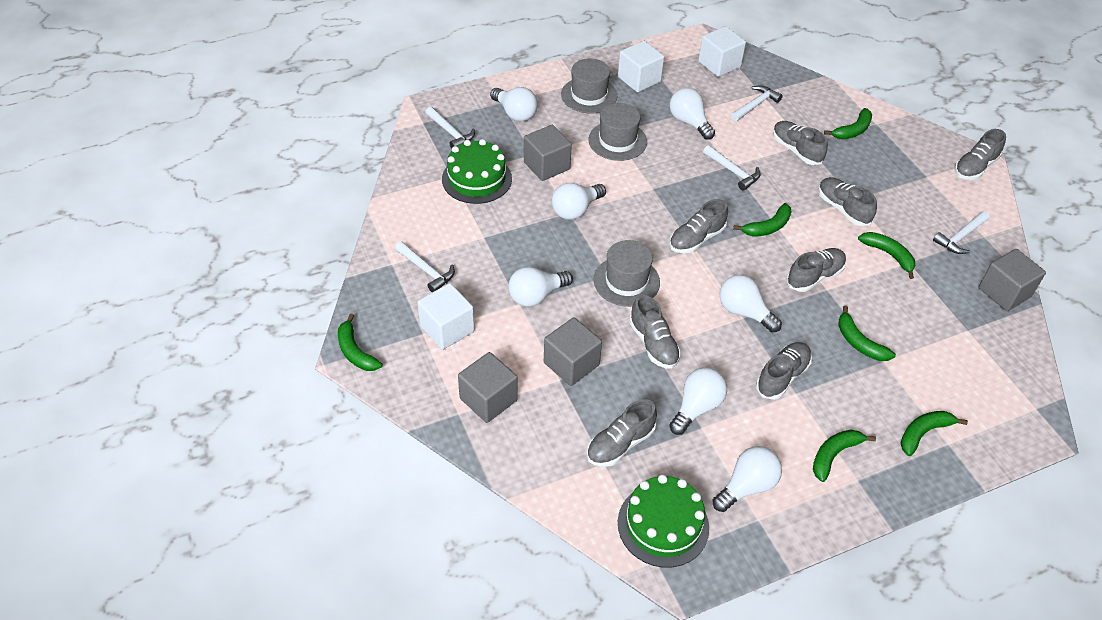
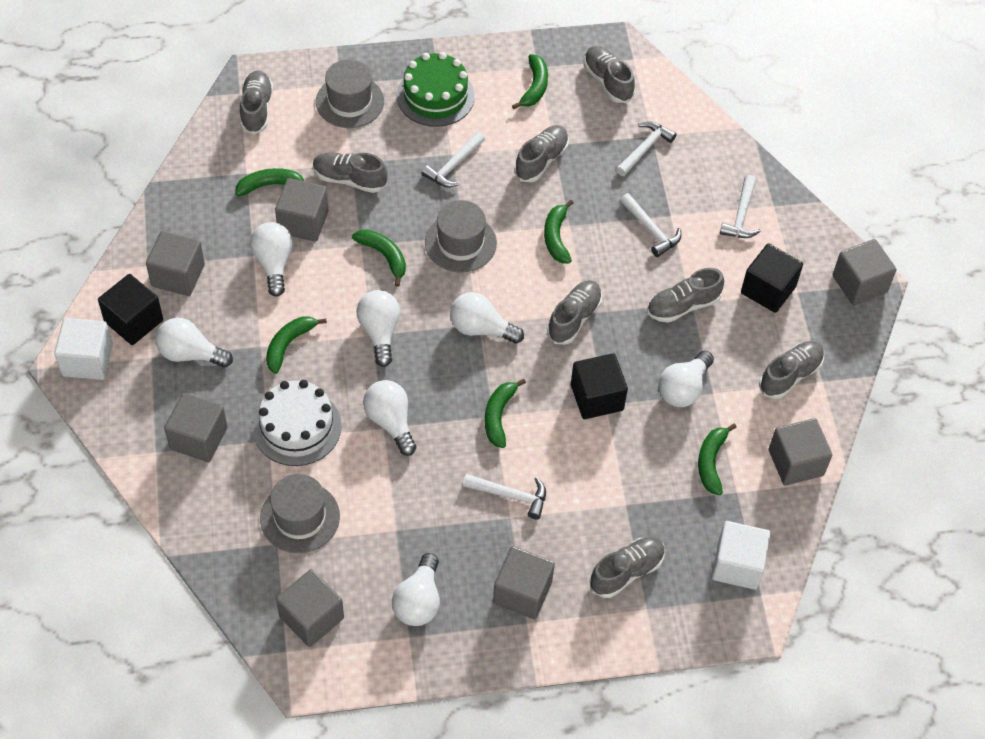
black cube: 0 -> 3
green cake: 2 -> 1
grey cube: 4 -> 7
white cake: 0 -> 1
white cube: 3 -> 2

